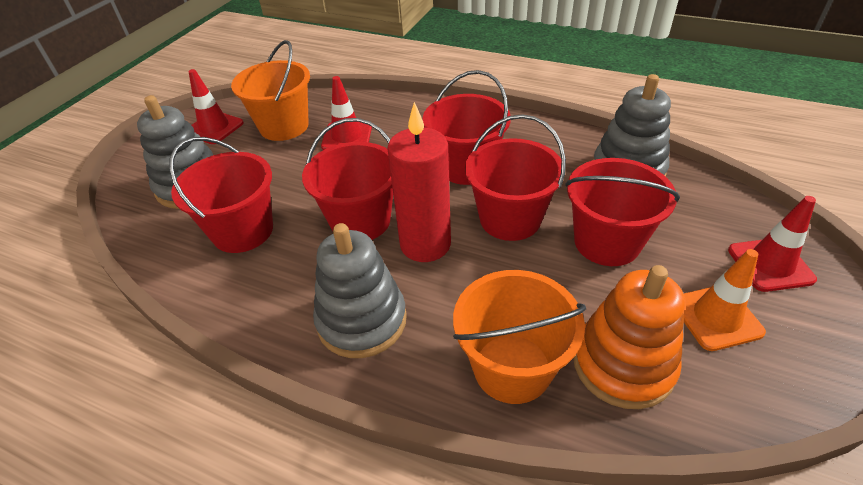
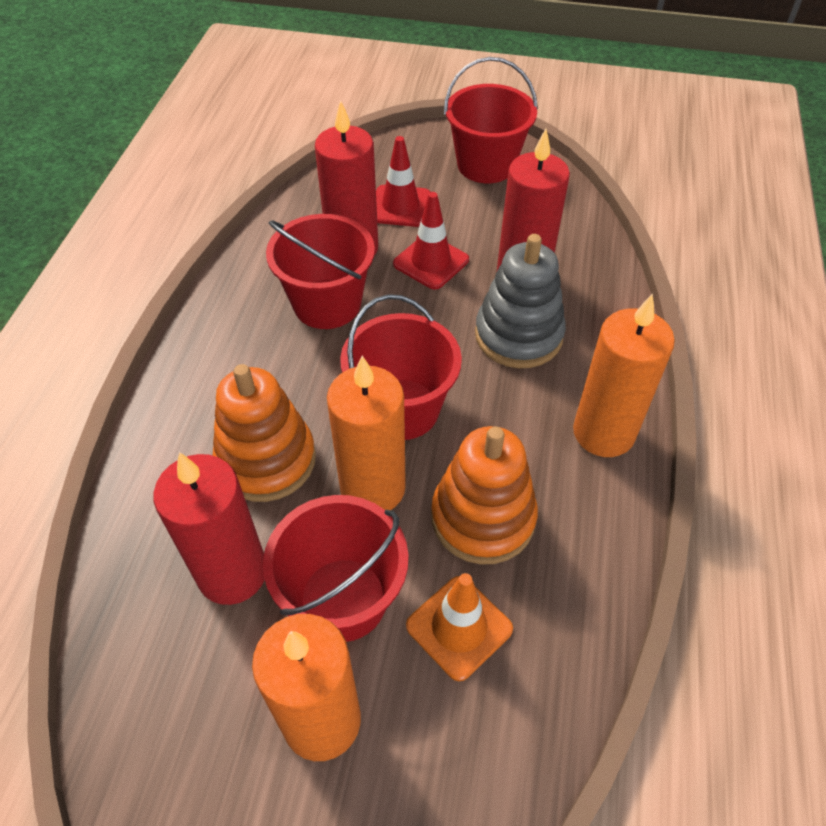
grey stacking toy: 3 -> 1
orange bucket: 2 -> 0
orange candle: 0 -> 3
orange stacking toy: 1 -> 2
red bucket: 5 -> 4
red candle: 1 -> 3
red traffic cone: 3 -> 2

